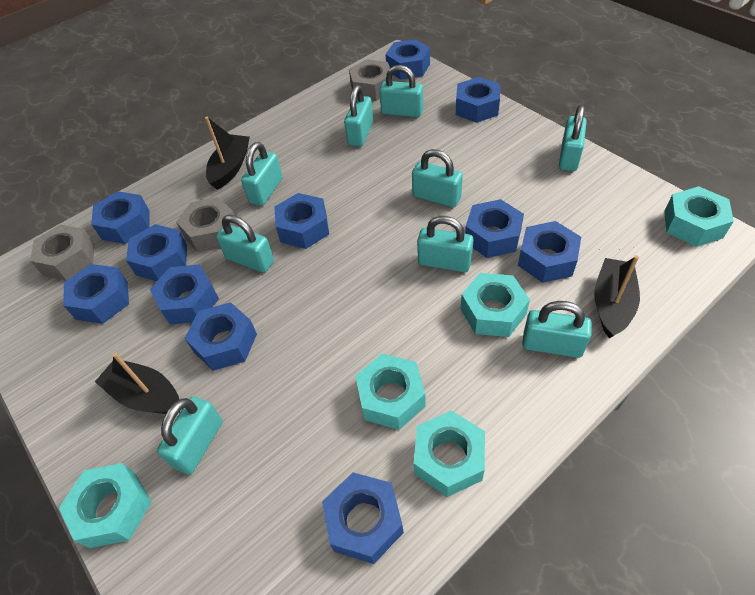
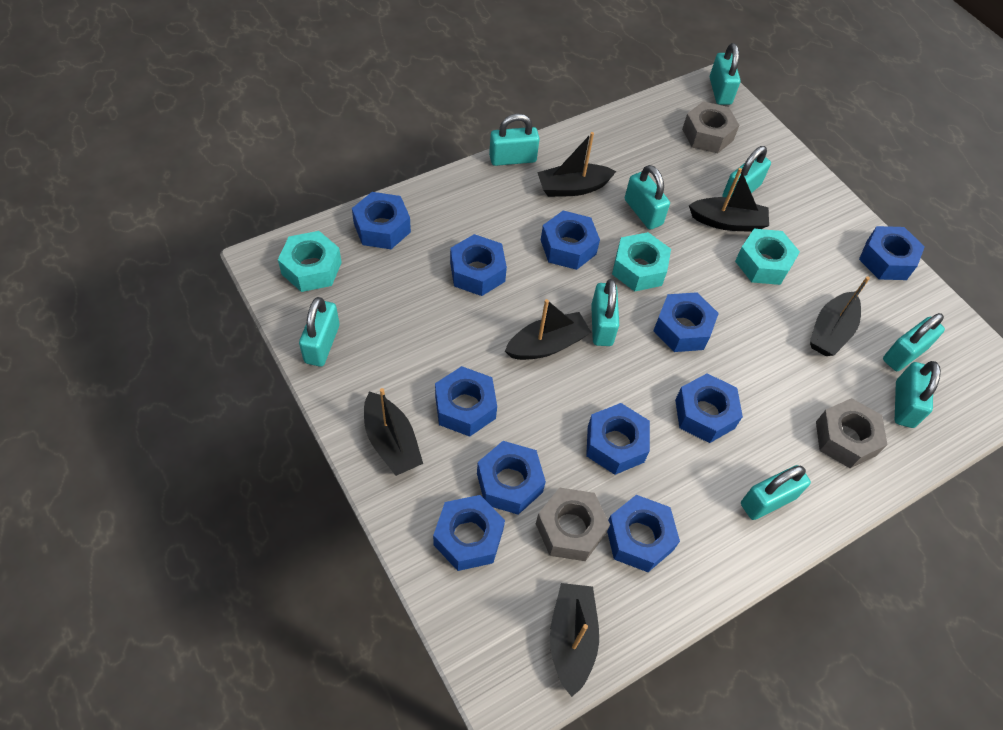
black boat: 3 -> 6
turquoise nut: 5 -> 3

